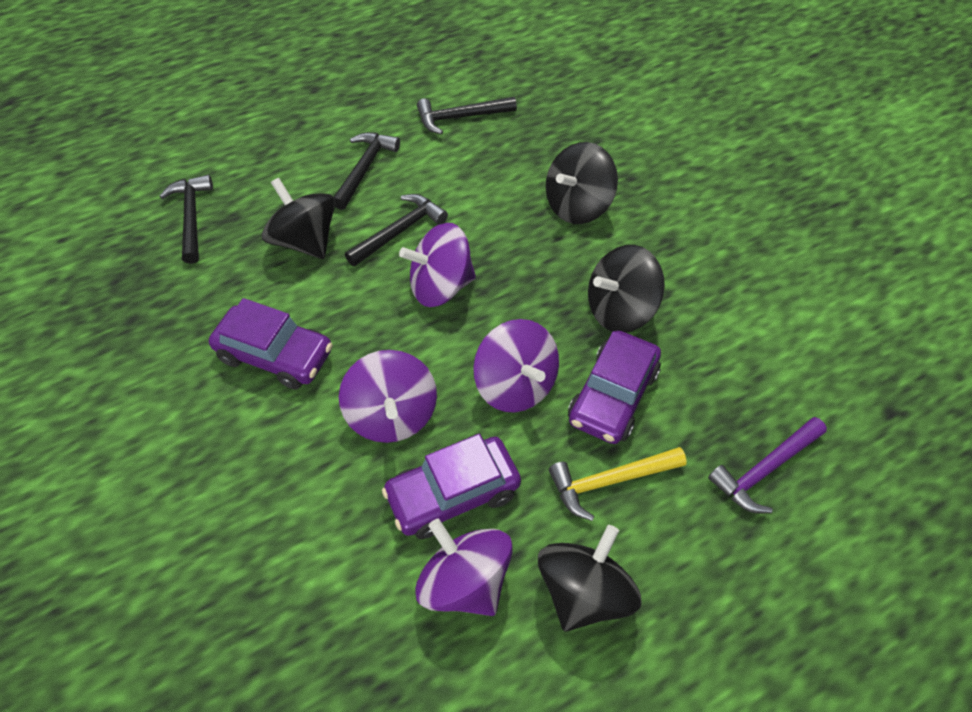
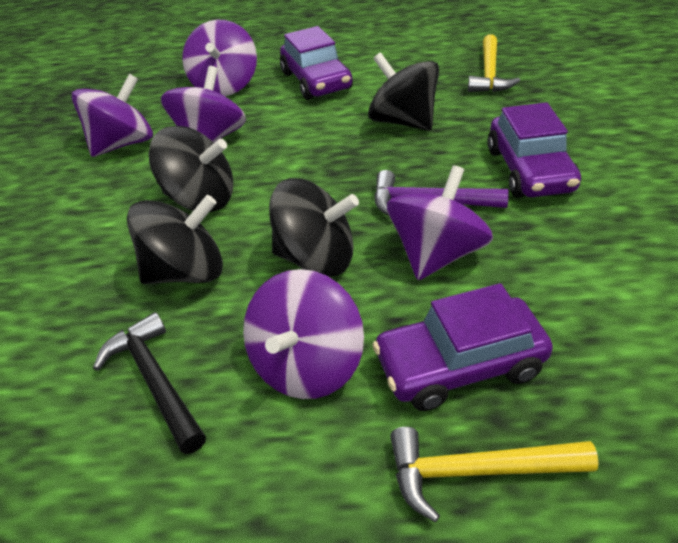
black hammer: 4 -> 1
purple spinning top: 4 -> 5
yellow hammer: 1 -> 2

